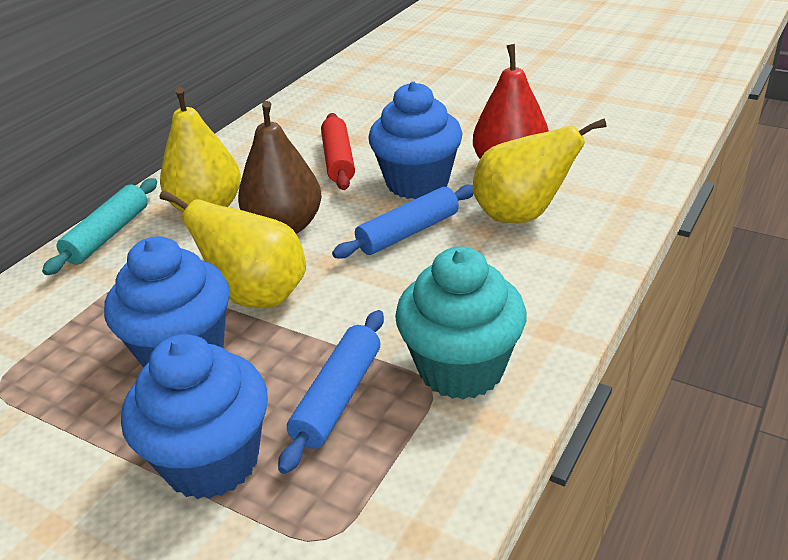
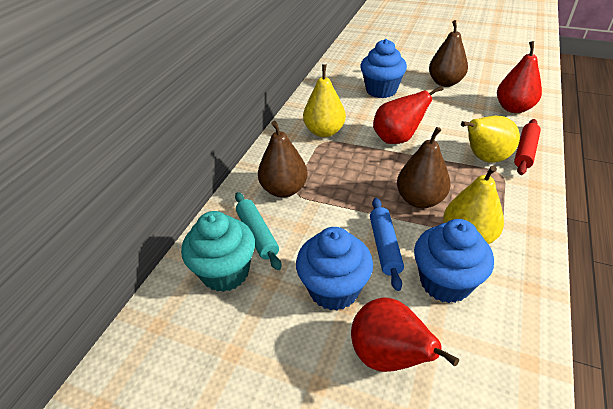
blue rolling pin: 2 -> 1
brown pear: 1 -> 3
red pear: 1 -> 3

